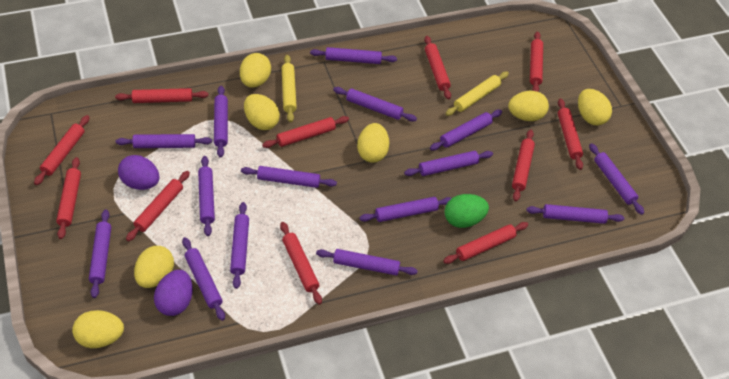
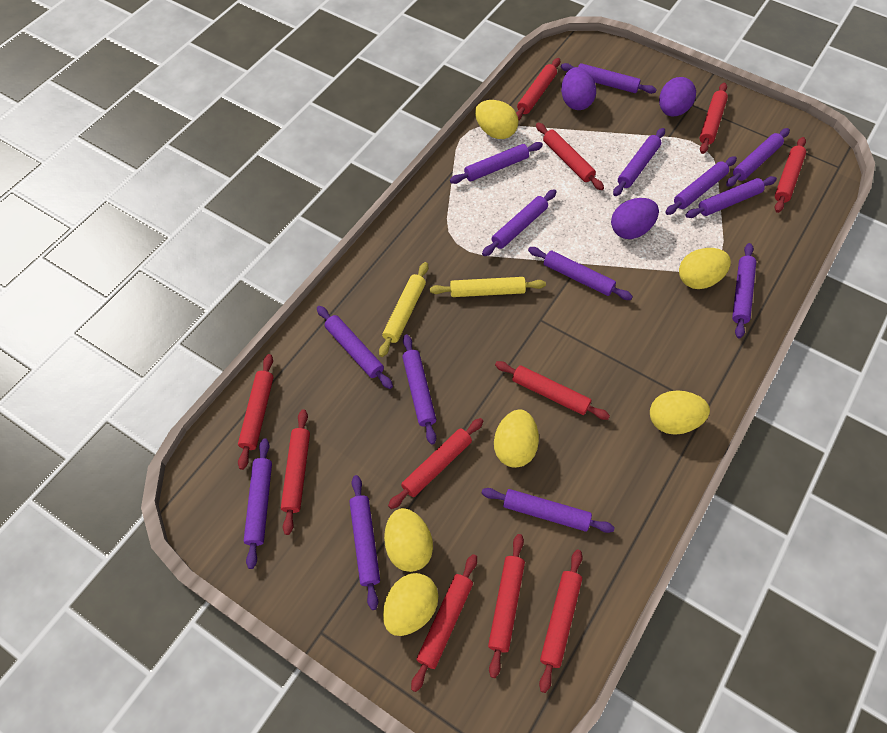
green egg: 1 -> 0
purple egg: 2 -> 3
purple rolling pin: 15 -> 14
yellow egg: 7 -> 6

